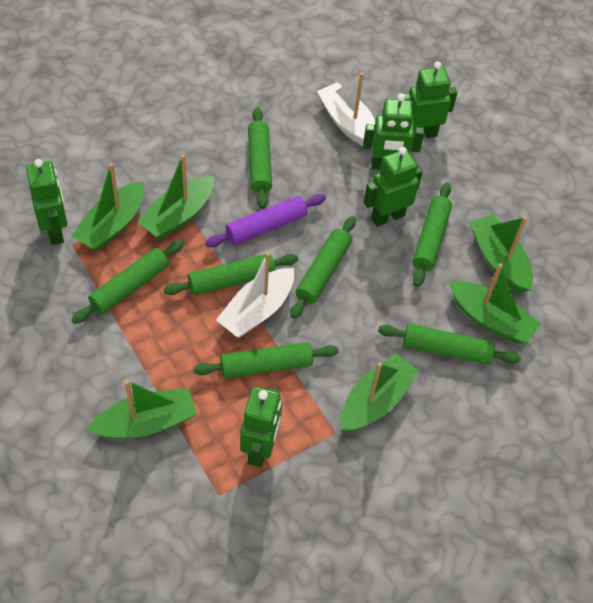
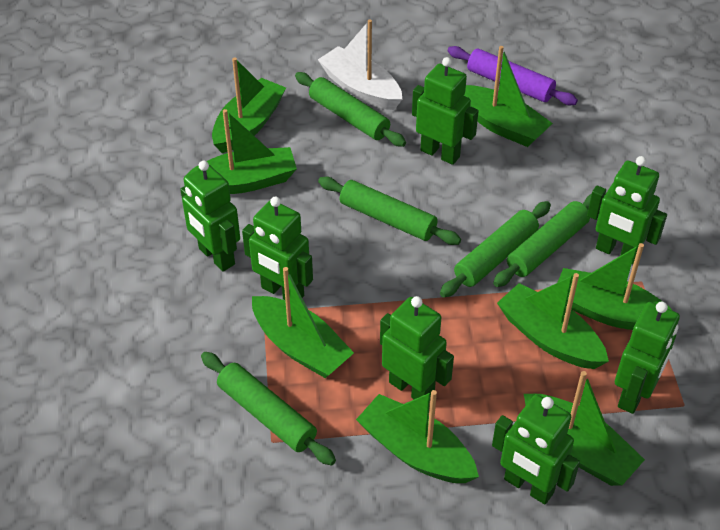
green boat: 6 -> 8
green robot: 5 -> 7
green rolling pin: 7 -> 5
white boat: 2 -> 1

